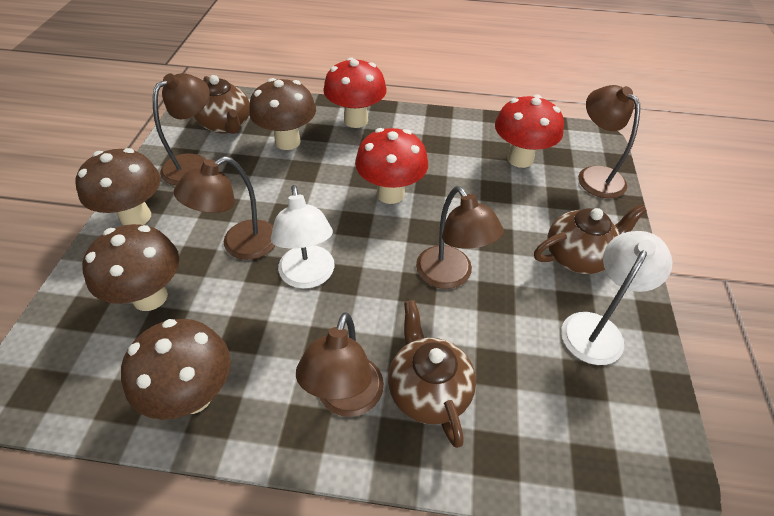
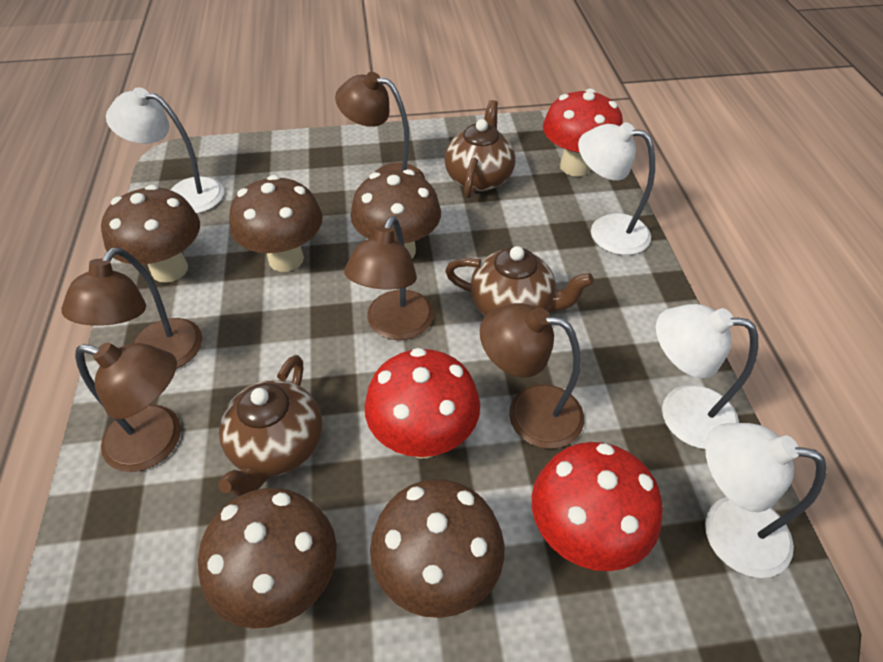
brown mushroom: 4 -> 5
white lamp: 2 -> 4

